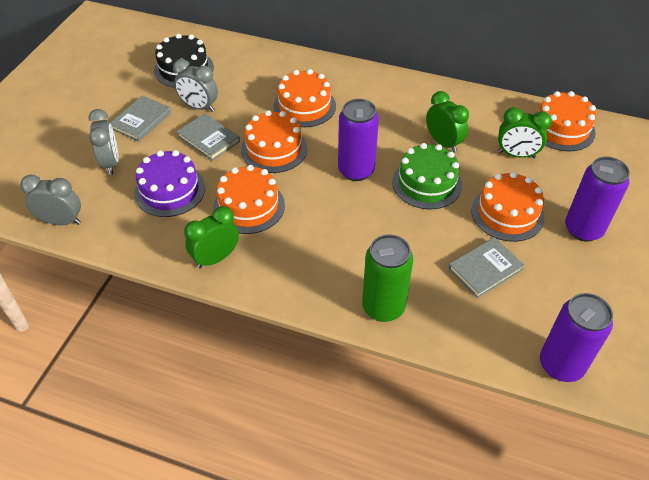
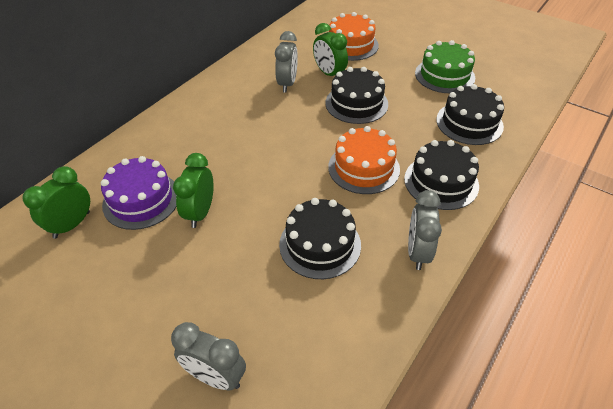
black cake: 1 -> 4
green can: 1 -> 0
grey book: 3 -> 0
orange cake: 5 -> 2
purple can: 3 -> 0

